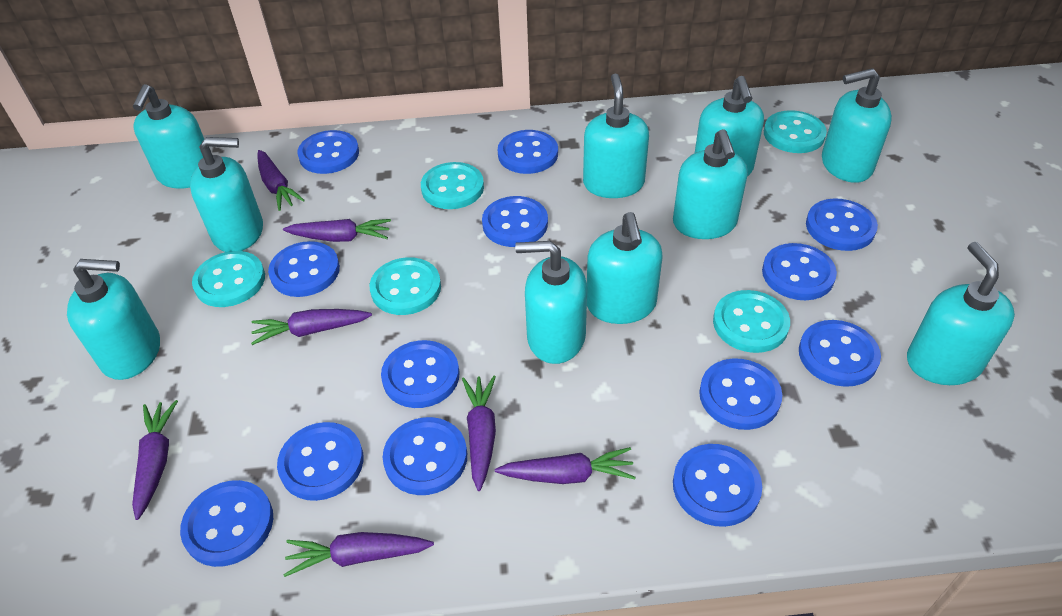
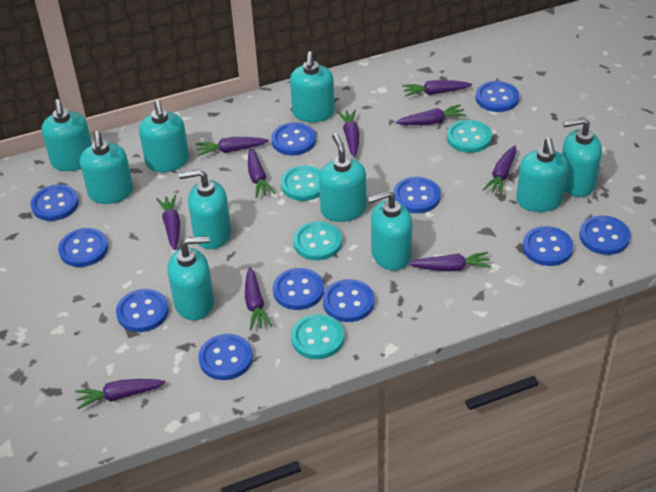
blue button: 13 -> 11
purple carrot: 7 -> 10
turquoise button: 5 -> 4

